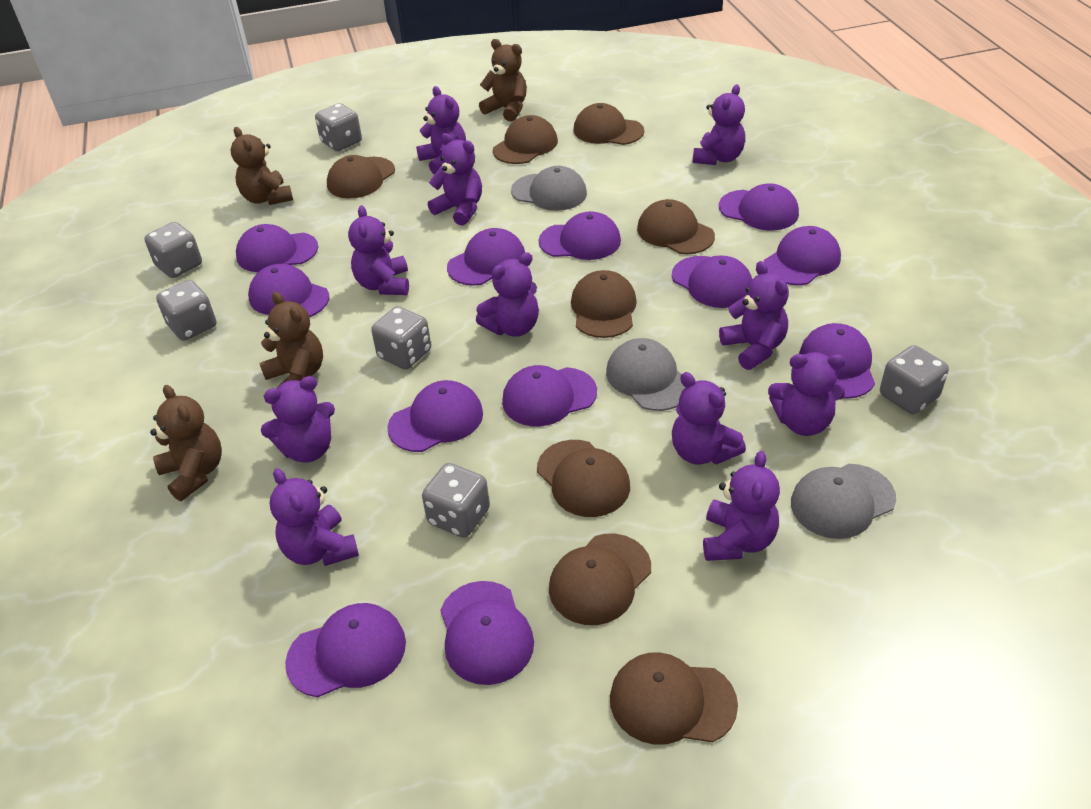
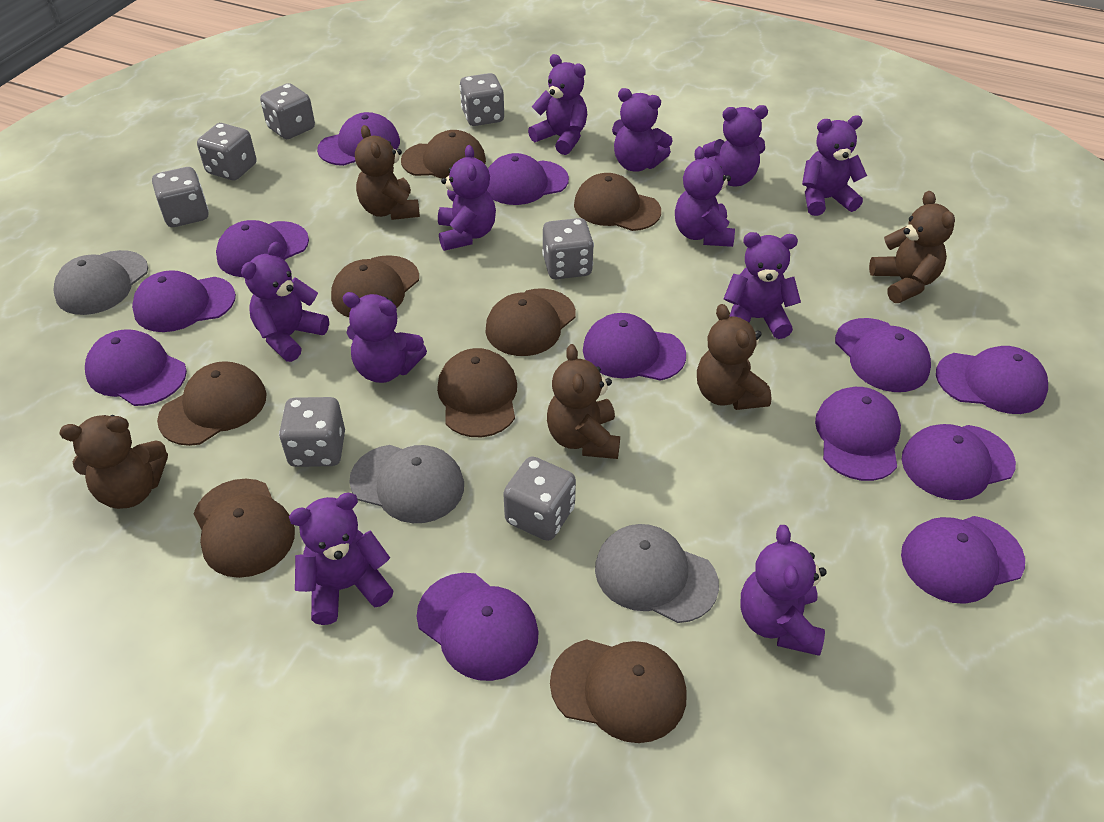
brown teddy bear: 4 -> 5
grey dice: 6 -> 7

